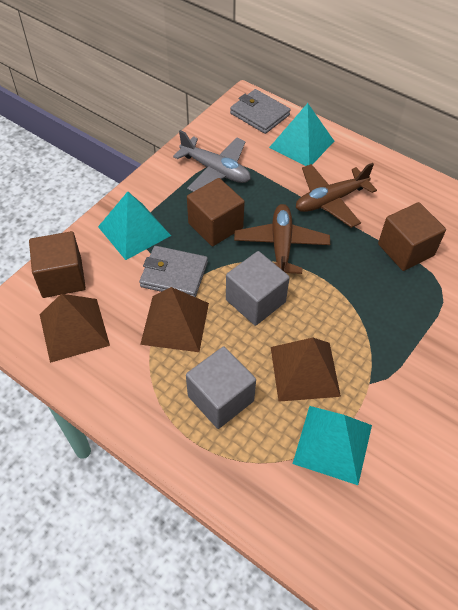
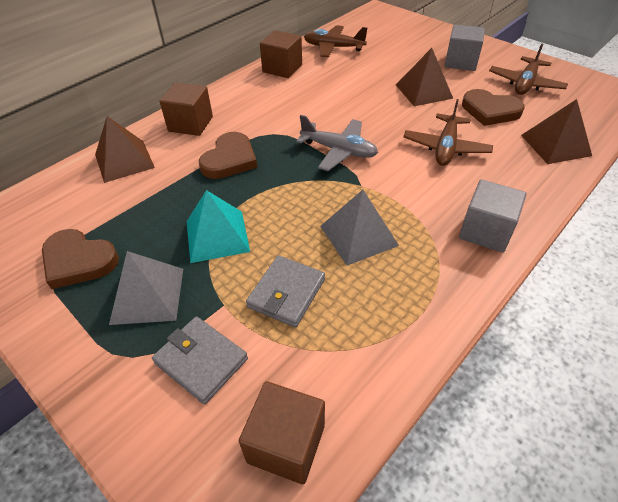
brown heart: 0 -> 3
brown plane: 2 -> 3
grey pyramid: 0 -> 2
turquoise pyramid: 3 -> 1

